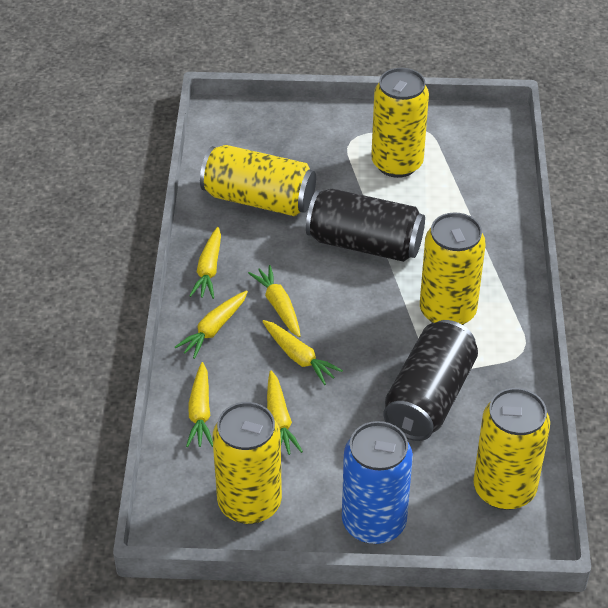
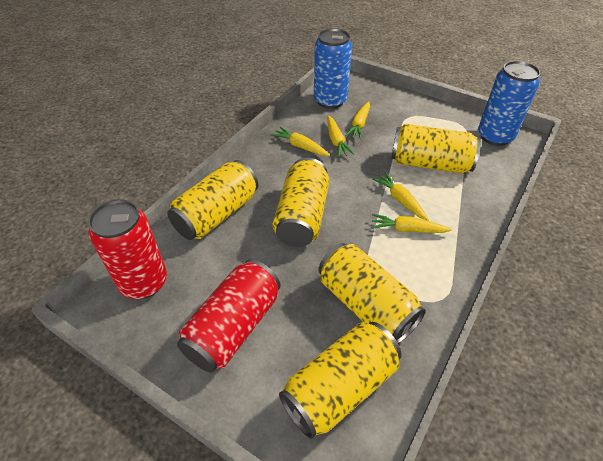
black can: 2 -> 0
blue can: 1 -> 2
red can: 0 -> 2
yellow carrot: 6 -> 5

